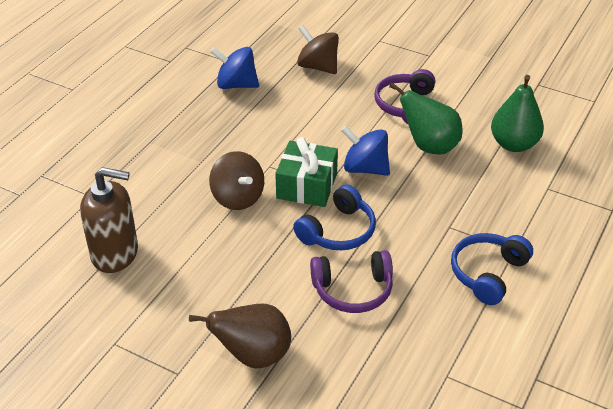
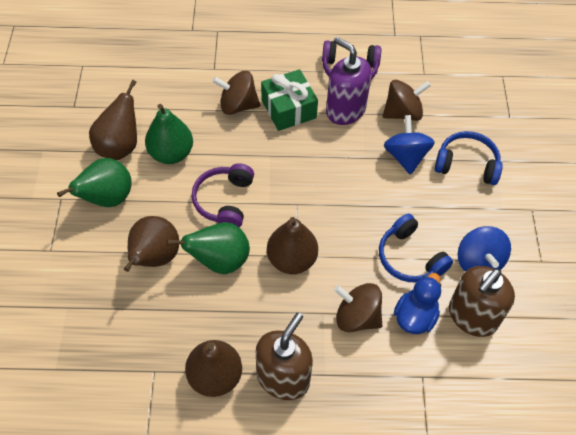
blue duck: 0 -> 1
brown pear: 1 -> 4
brown soap dispenser: 1 -> 2
brown spinning top: 2 -> 3
green pear: 2 -> 3
purple soap dispenser: 0 -> 1

